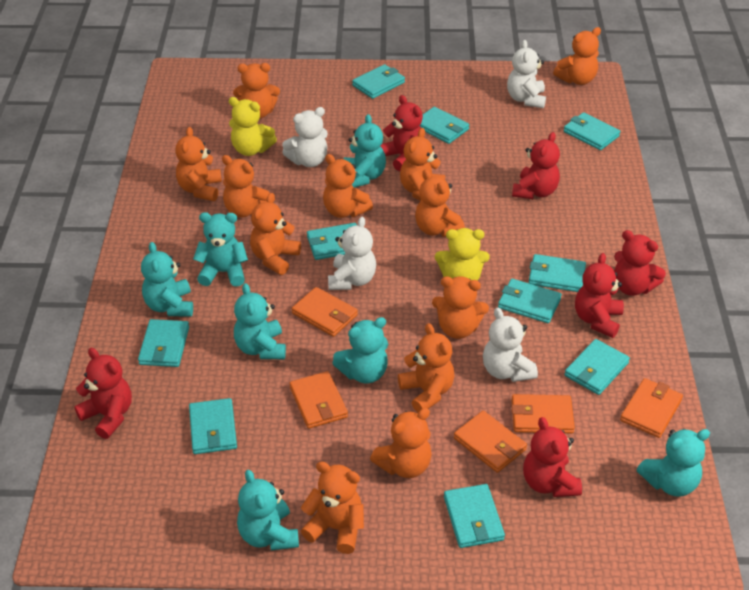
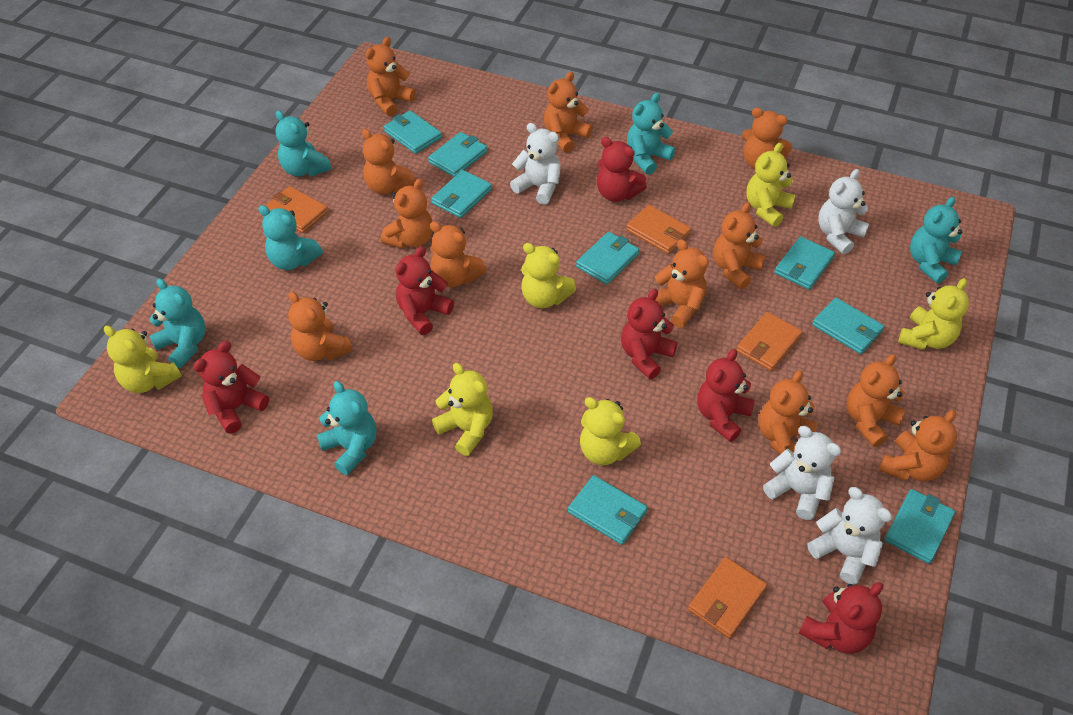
orange wallet: 5 -> 4
turquoise teddy bear: 7 -> 6
turquoise wallet: 10 -> 8
yellow teddy bear: 2 -> 6

